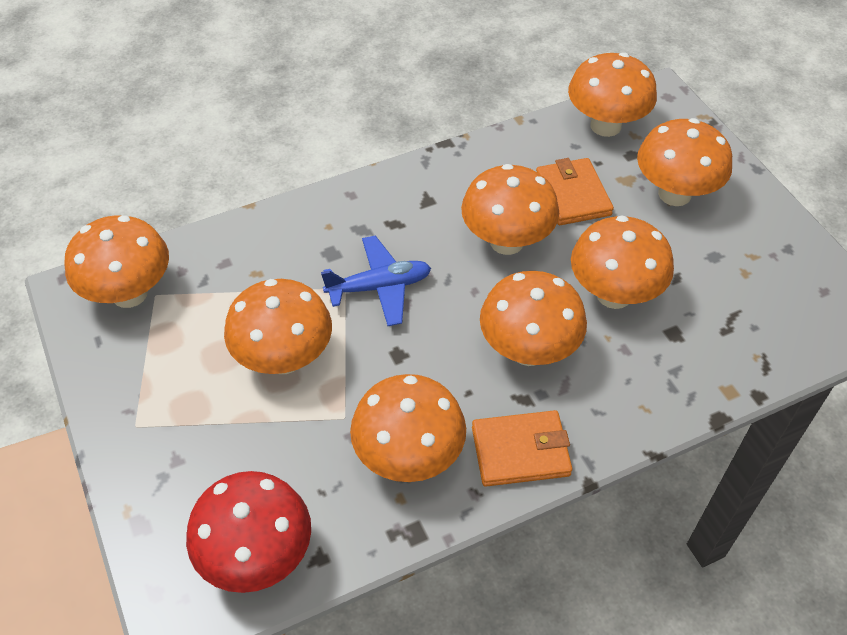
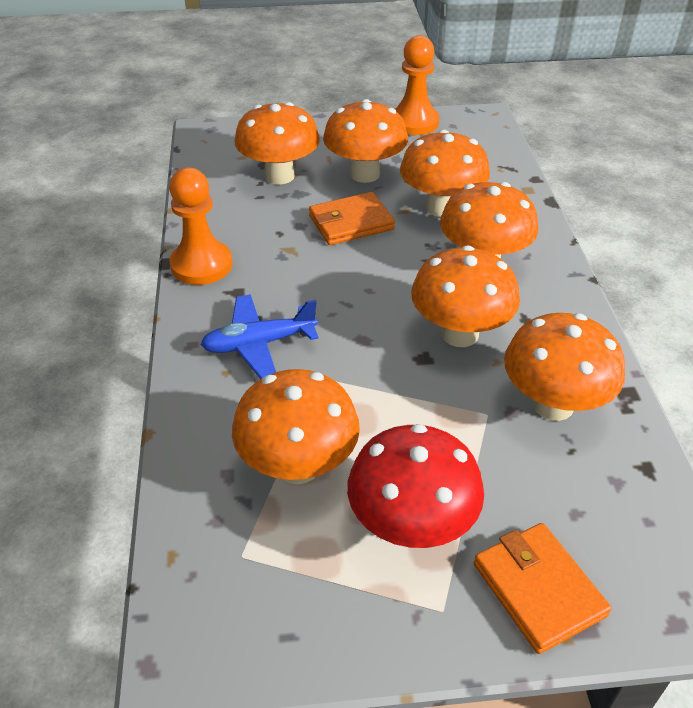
orange mushroom: 8 -> 7
orange pawn: 0 -> 2

